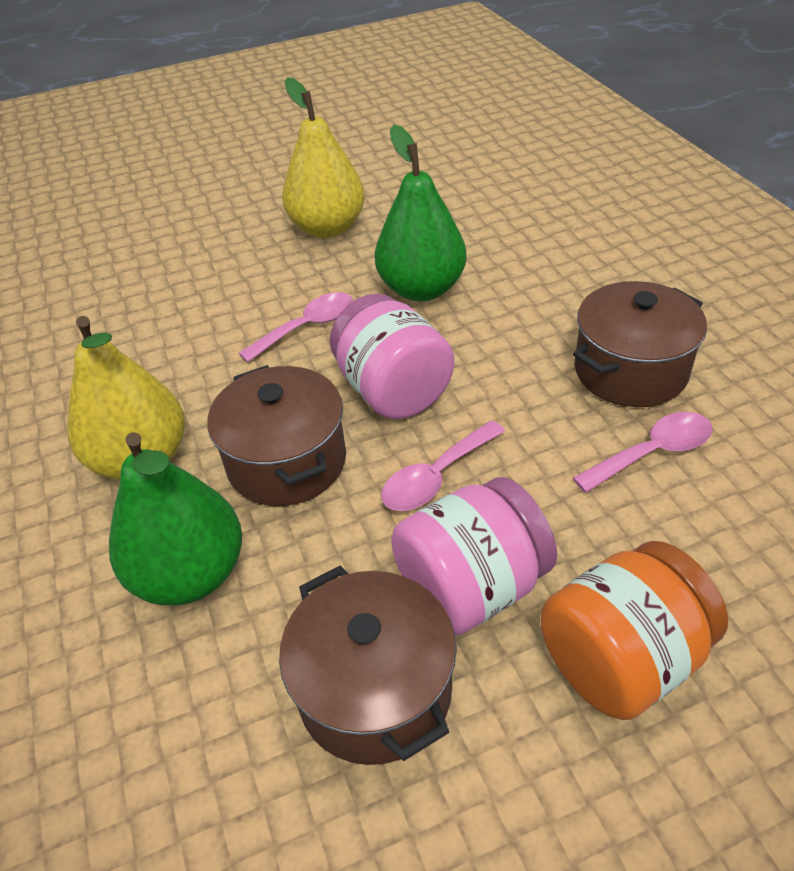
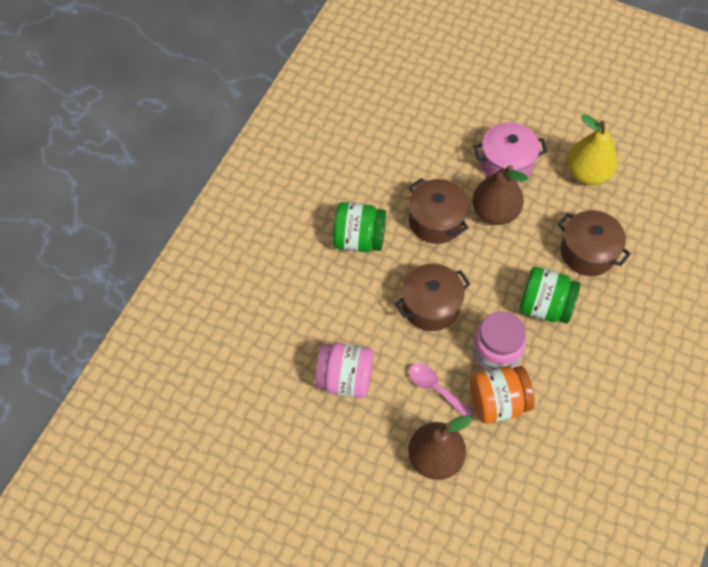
brown pear: 0 -> 2
green jar: 0 -> 2
green pear: 2 -> 0
pink pot: 0 -> 1
pink spoon: 3 -> 1
yellow pear: 2 -> 1

